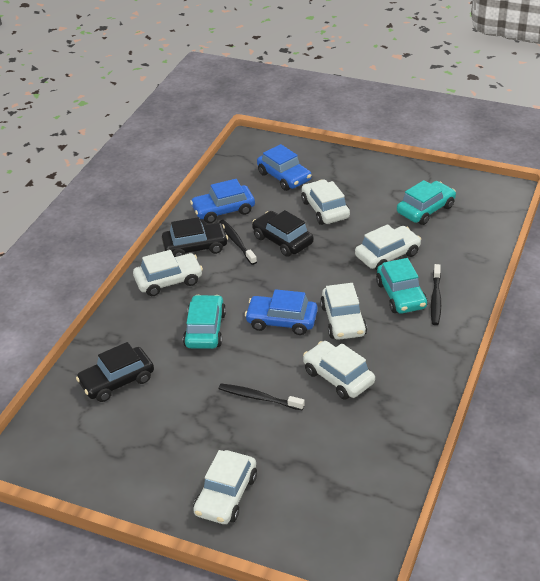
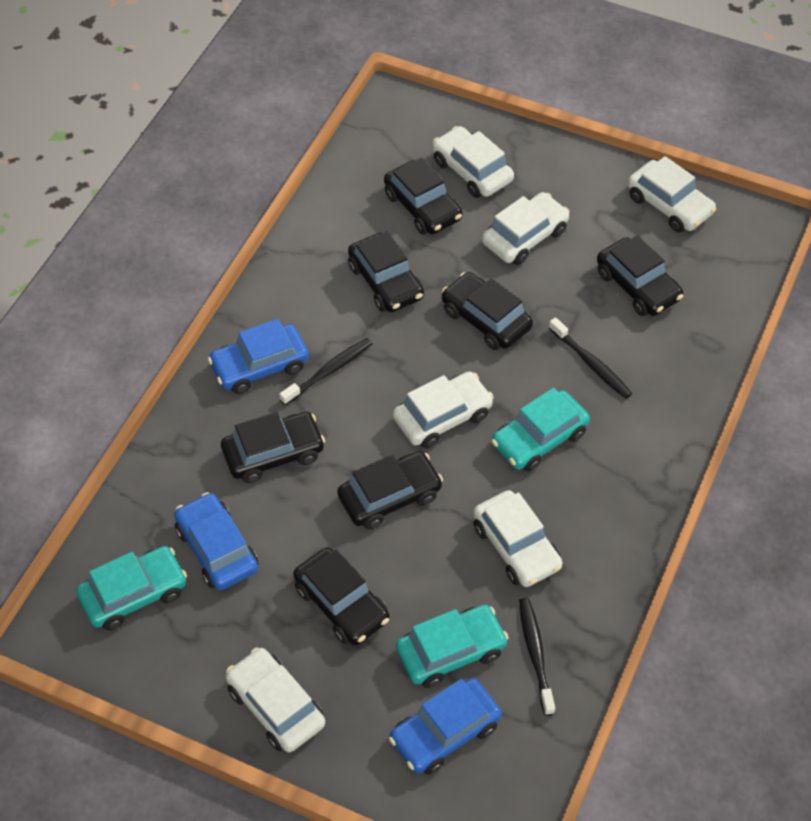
black car: 3 -> 7

